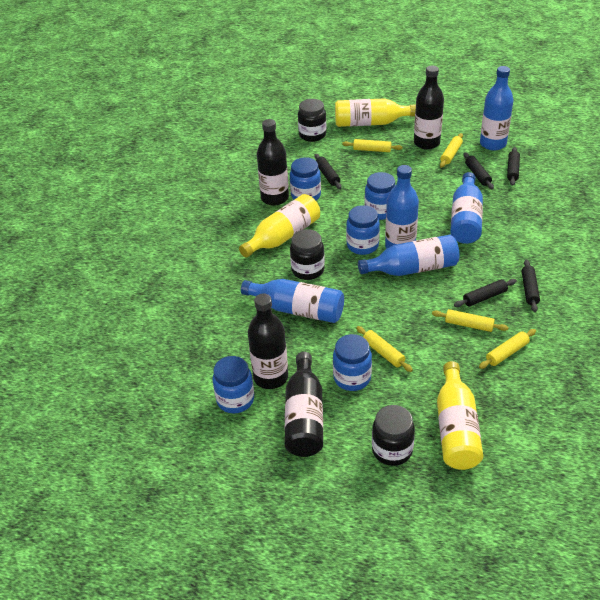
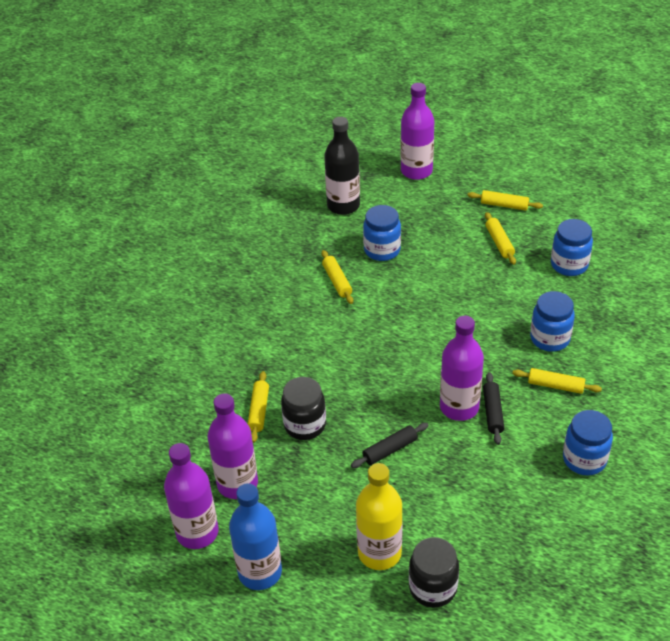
black bottle: 4 -> 1
black jar: 3 -> 2
black rolling pin: 5 -> 2
blue bottle: 5 -> 1
blue jar: 5 -> 4
purple bottle: 0 -> 4
yellow bottle: 3 -> 1

